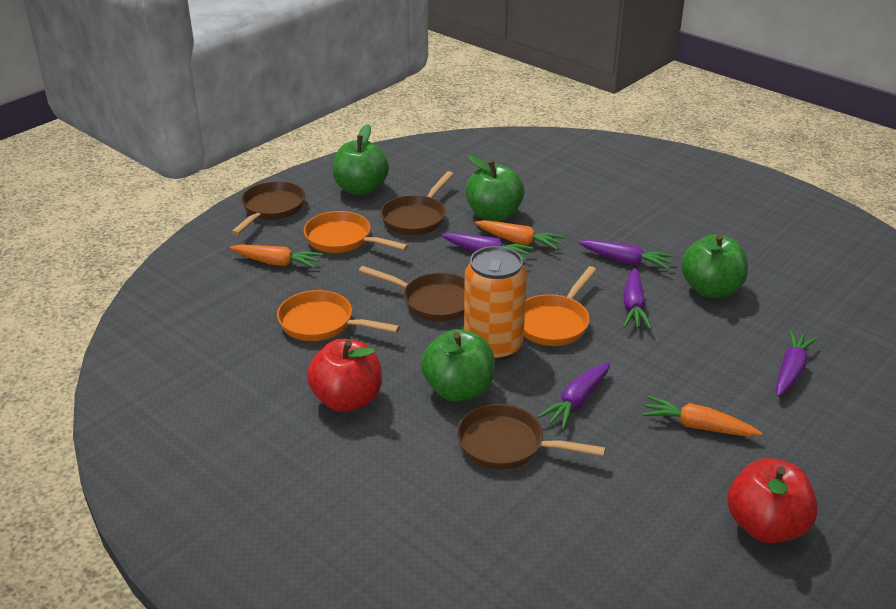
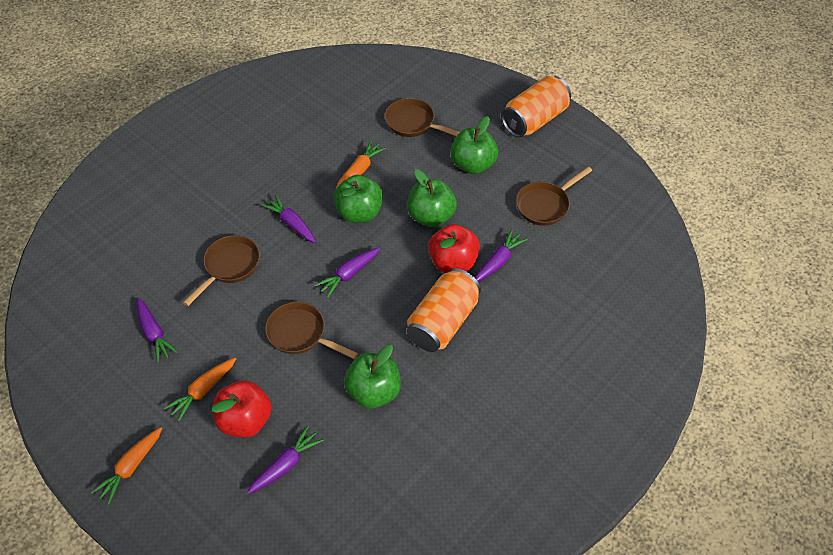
orange can: 1 -> 2
orange pan: 3 -> 0

